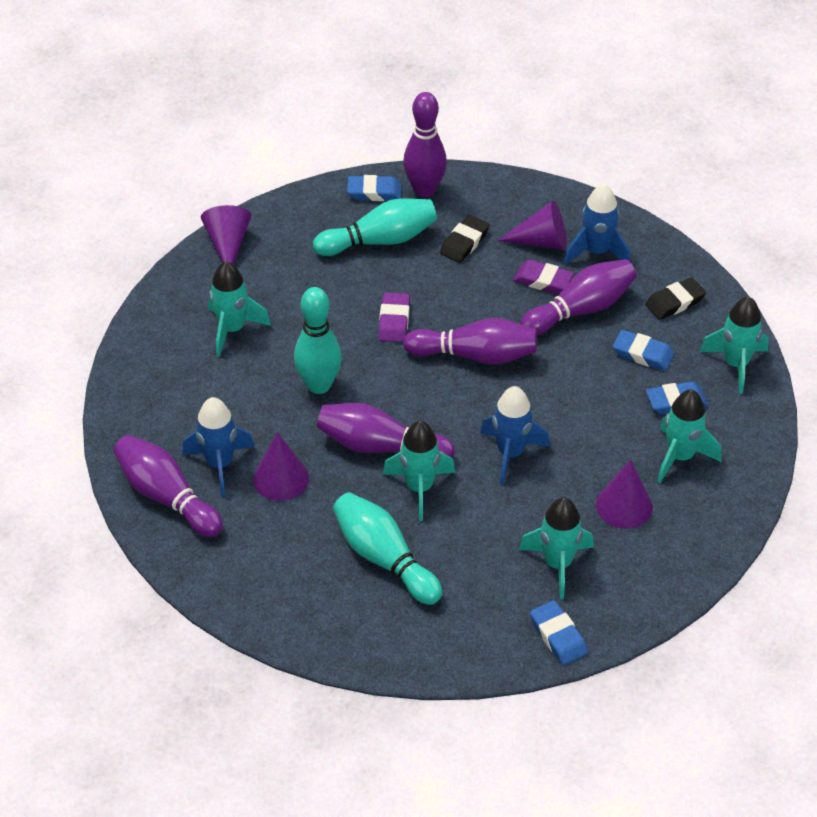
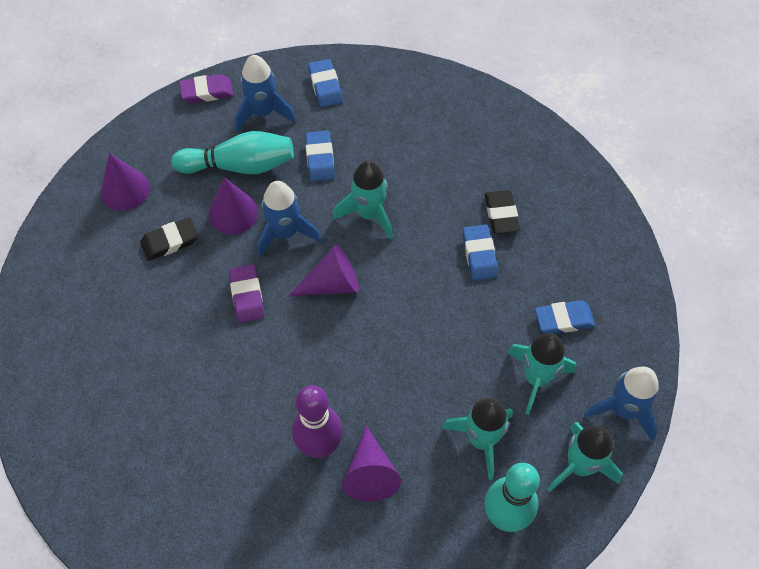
purple bowling pin: 5 -> 1
turquoise bowling pin: 3 -> 2
turquoise rocket: 5 -> 4

